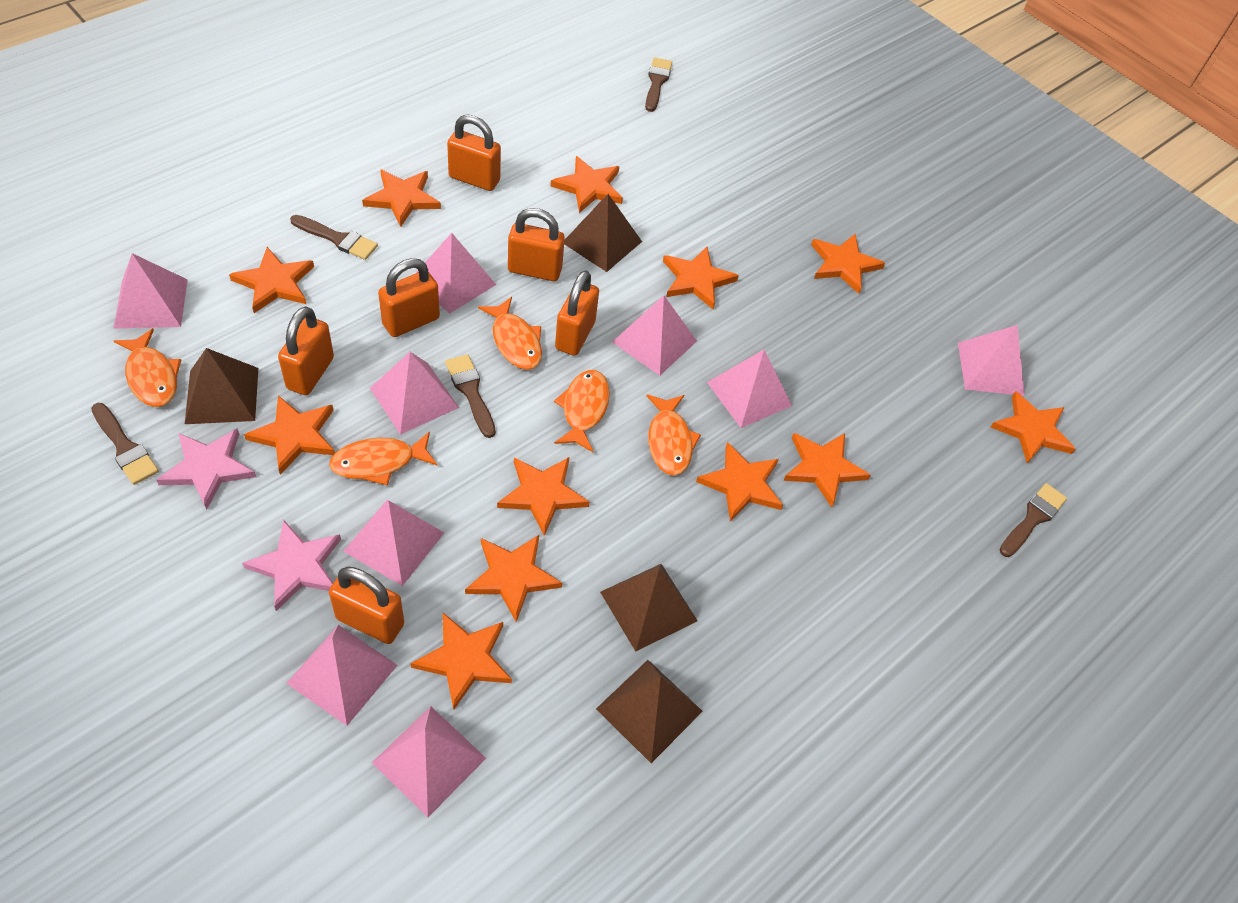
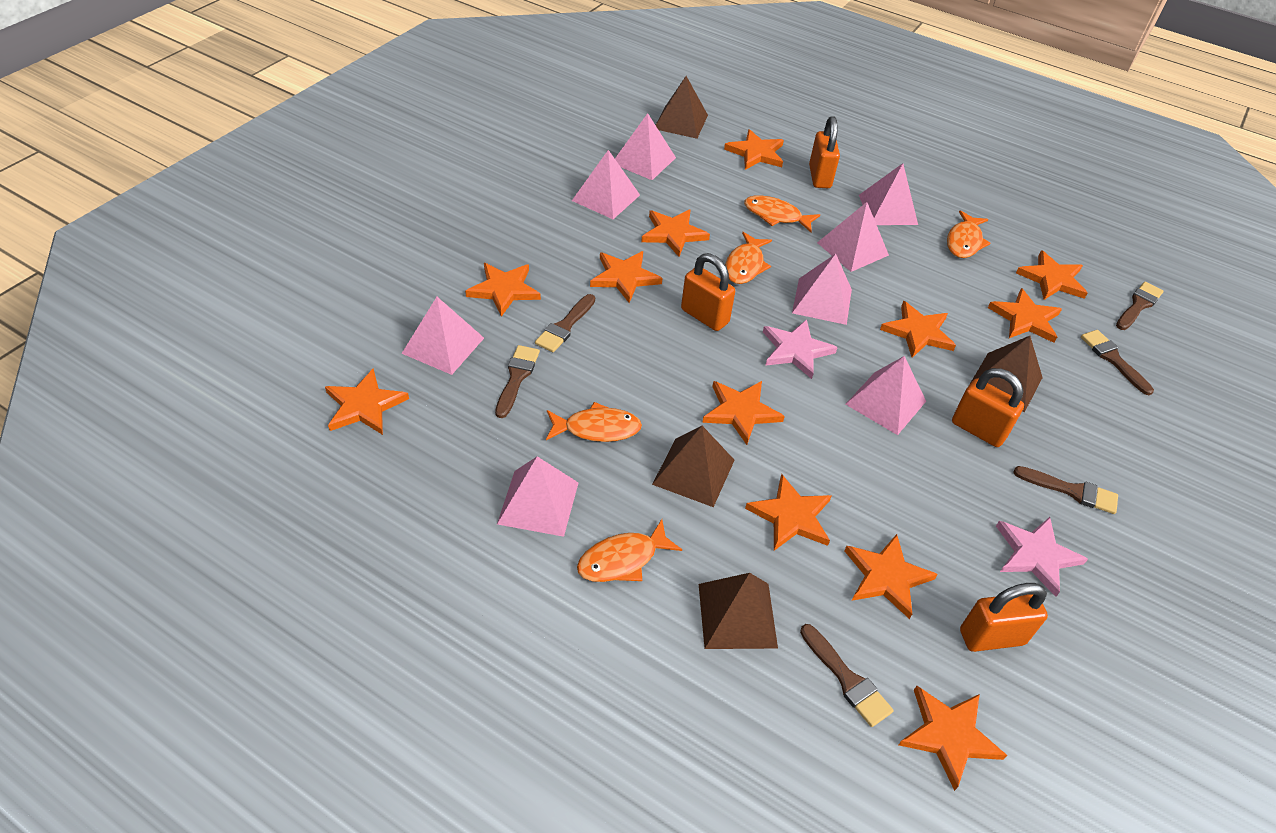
brown brush: 5 -> 6
orange padlock: 6 -> 4
pink pyramid: 9 -> 8

